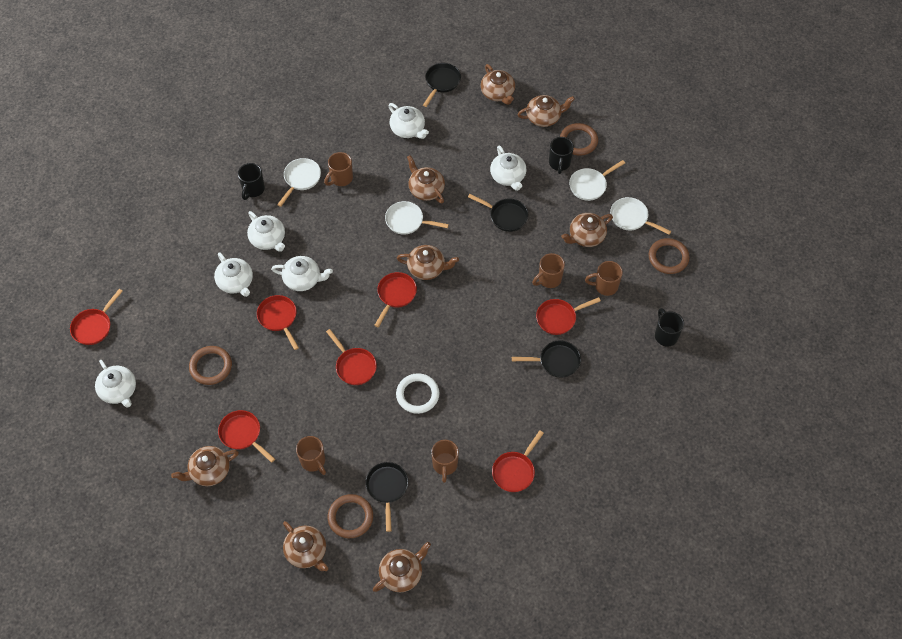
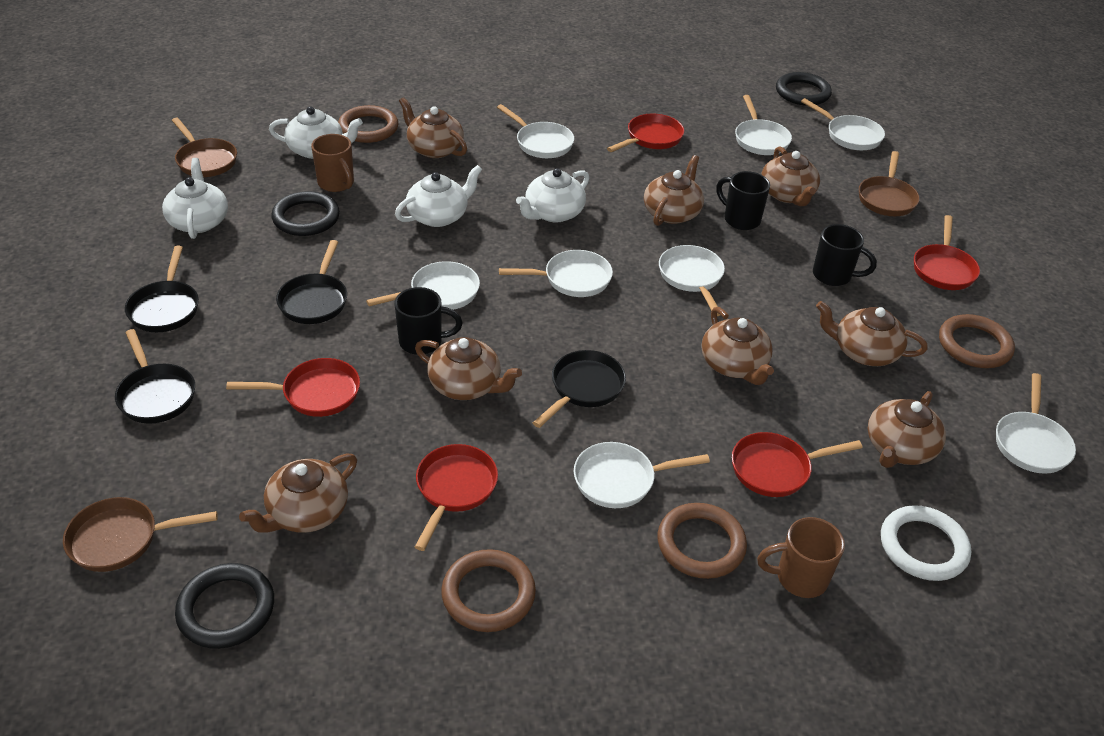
black ring: 0 -> 3
brown mug: 5 -> 2
brown pan: 0 -> 3
red pan: 7 -> 5
white pan: 4 -> 8
white teapot: 6 -> 4

